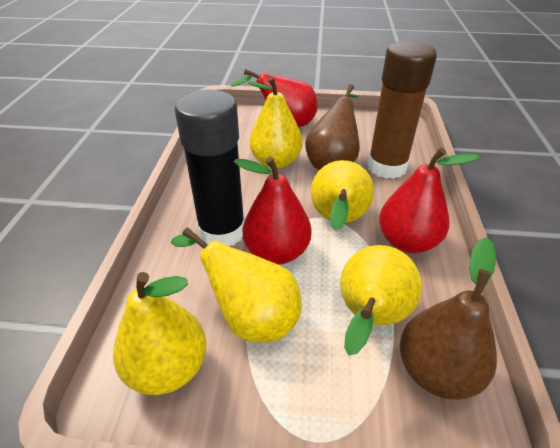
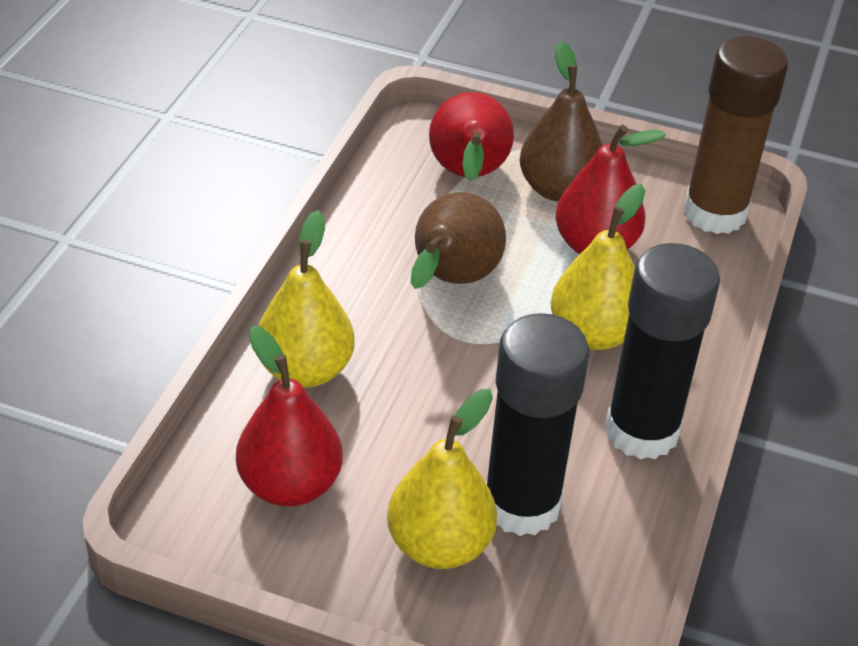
black glue stick: 1 -> 2
yellow pear: 5 -> 3

